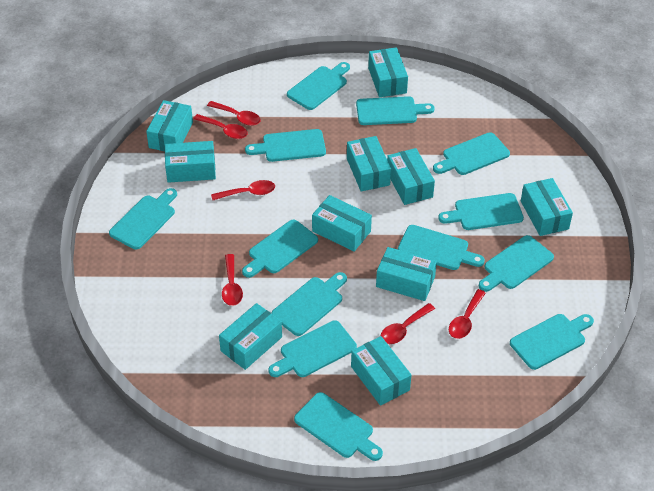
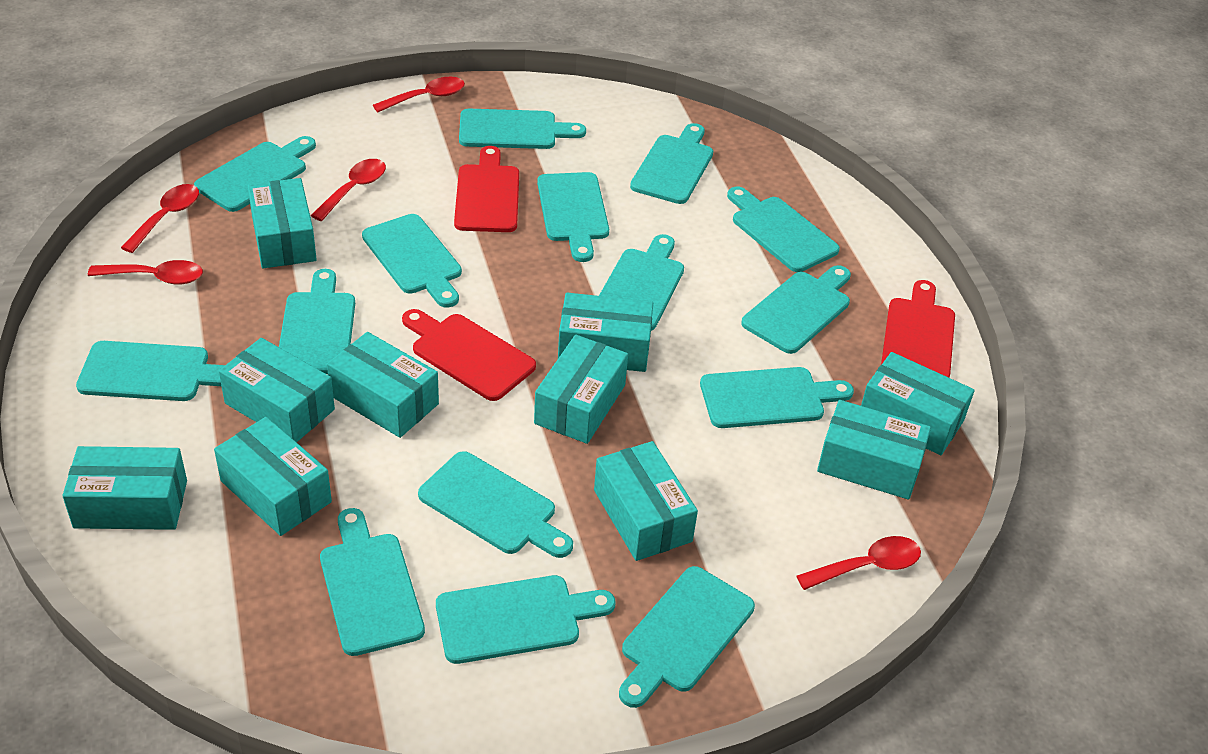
red cutting board: 0 -> 3
red spoon: 6 -> 5
turquoise cutting board: 13 -> 15

